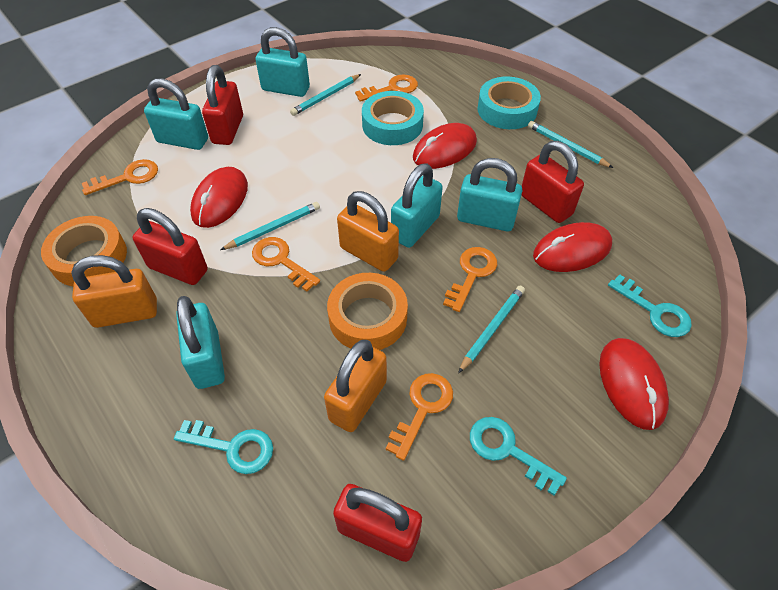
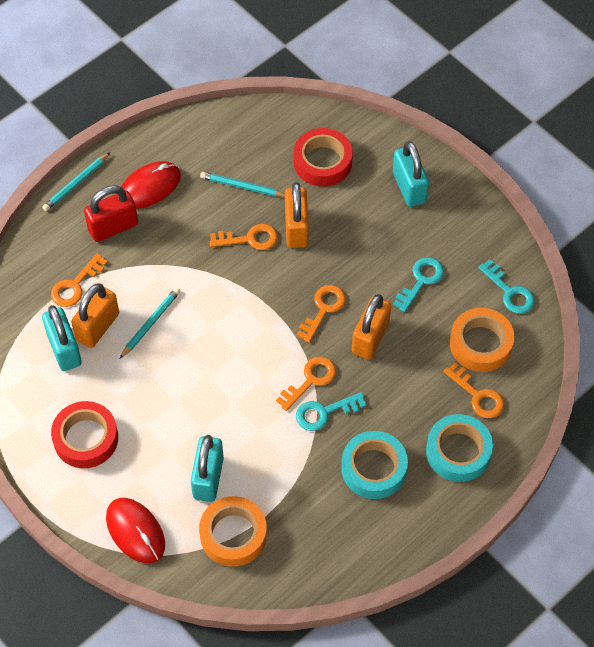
red mouse: 4 -> 2
red padlock: 4 -> 1
red tape: 0 -> 2
turquoise padlock: 5 -> 3
turquoise pencil: 4 -> 3

